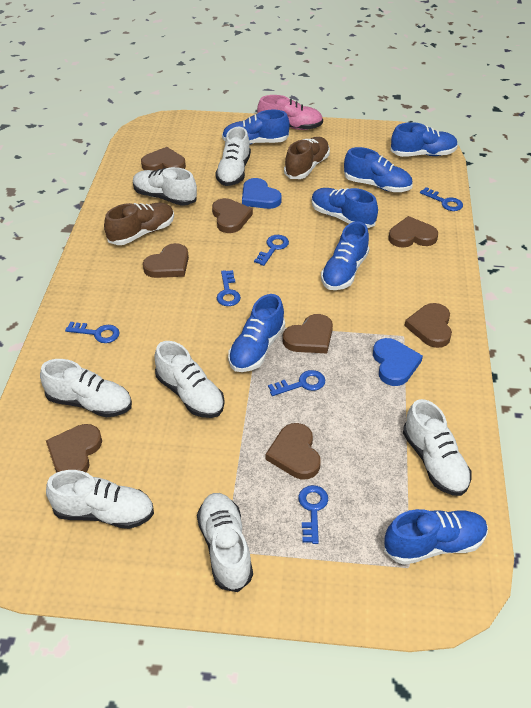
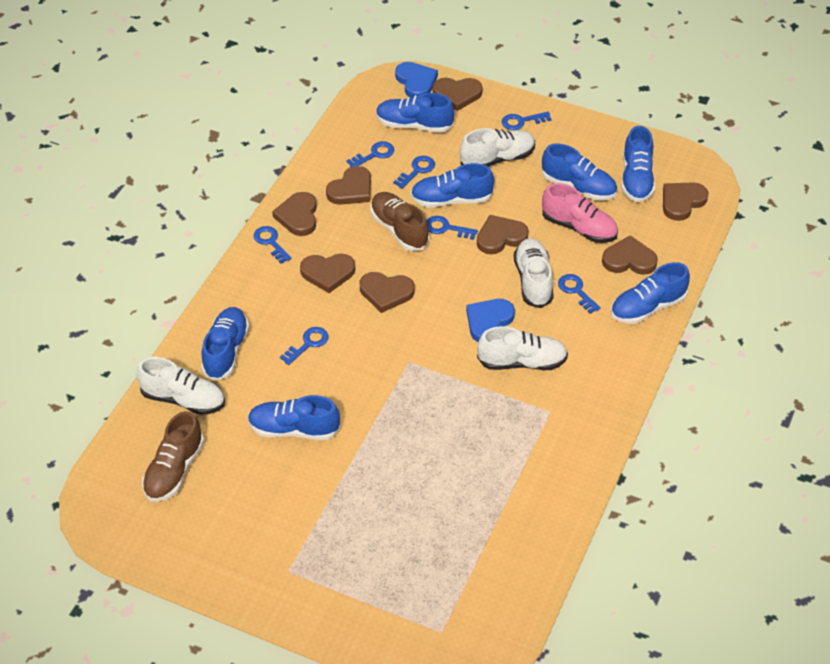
blue key: 6 -> 7
white shoe: 7 -> 4

